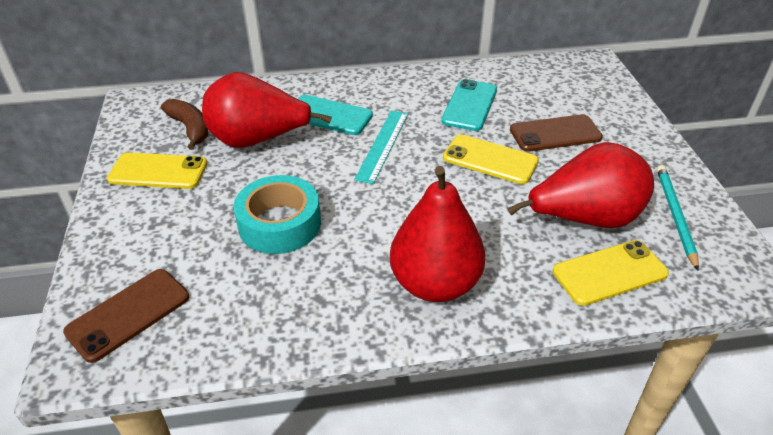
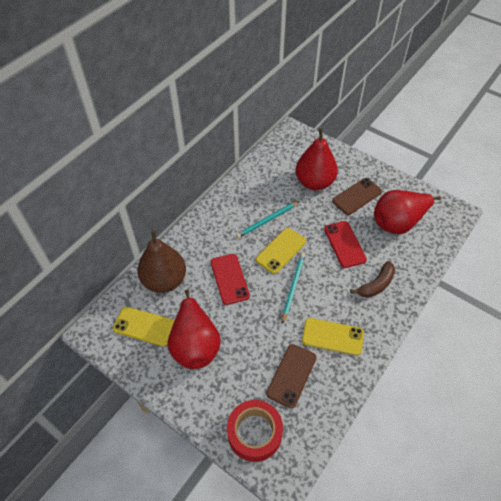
brown pear: 0 -> 1
red phone: 0 -> 2
red tape: 0 -> 1
turquoise pencil: 1 -> 2
turquoise phone: 2 -> 0
turquoise ruler: 1 -> 0
turquoise tape: 1 -> 0

